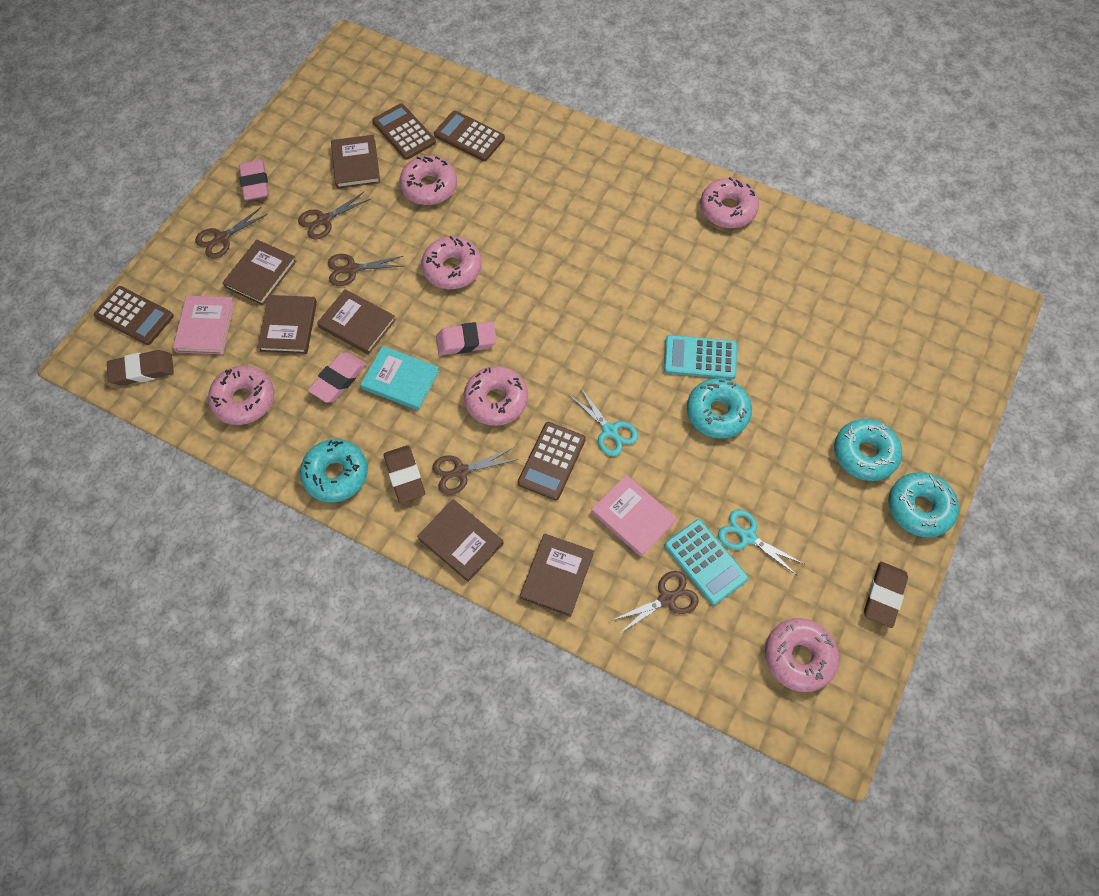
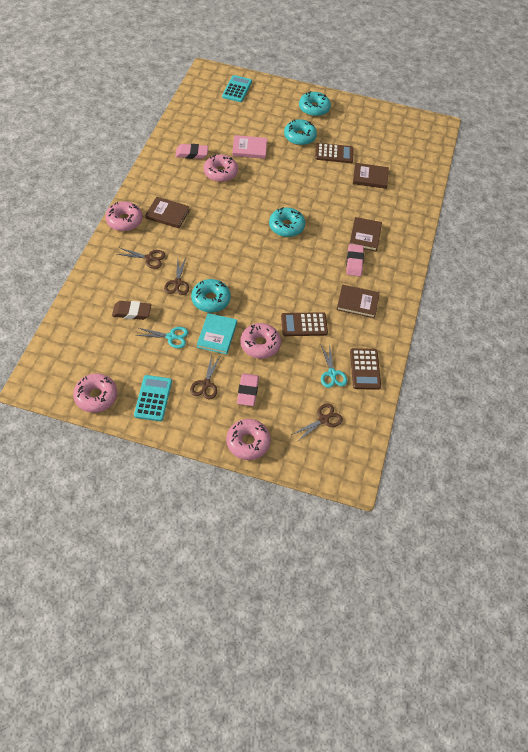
brown book: 6 -> 4
brown calculator: 4 -> 3
brown eraser: 3 -> 1
brown scissors: 5 -> 4
pink book: 2 -> 1
pink donut: 6 -> 5

